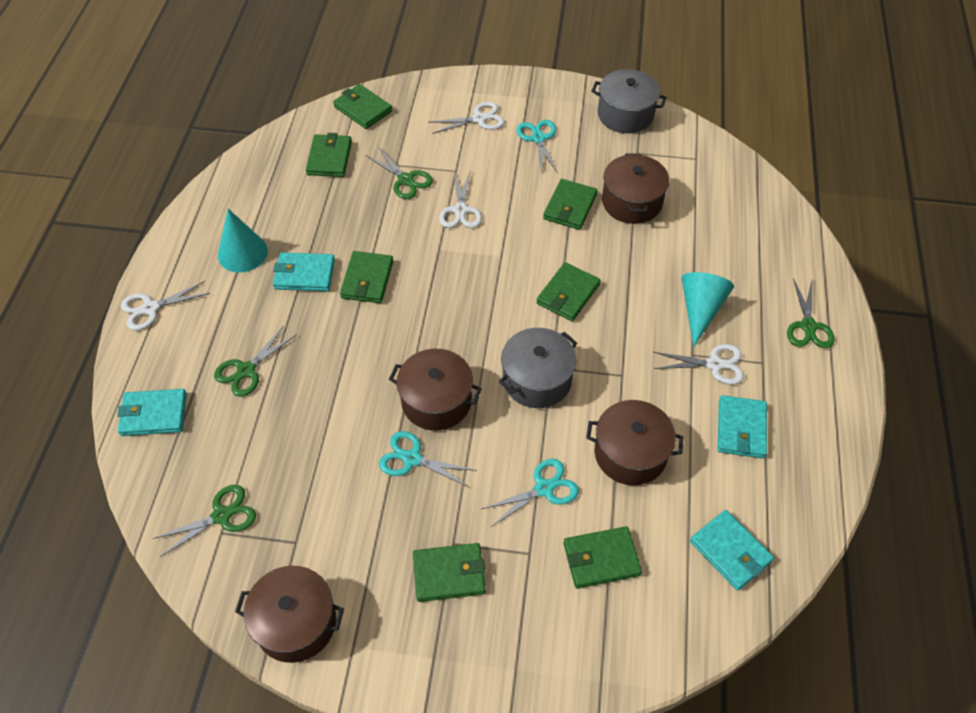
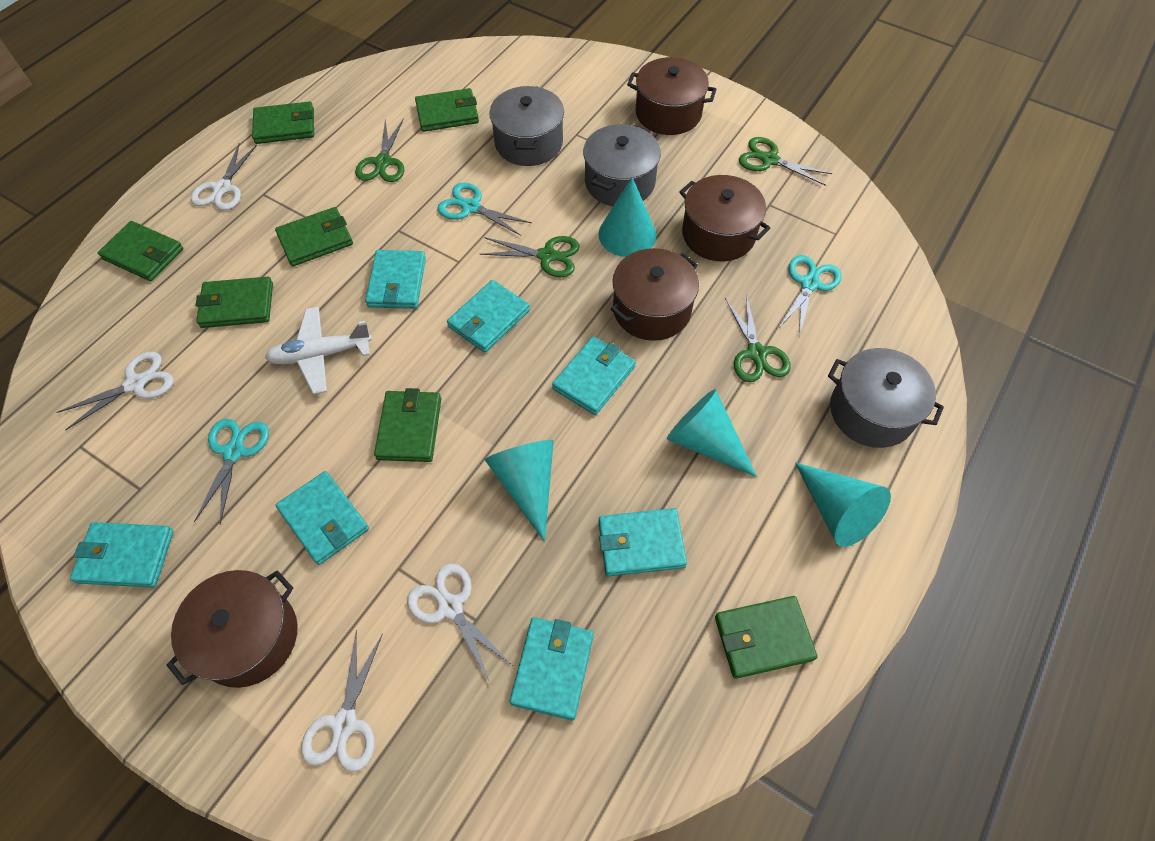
grey pot: 2 -> 3
turquoise cone: 2 -> 4
turquoise wallet: 4 -> 7
white plane: 0 -> 1

